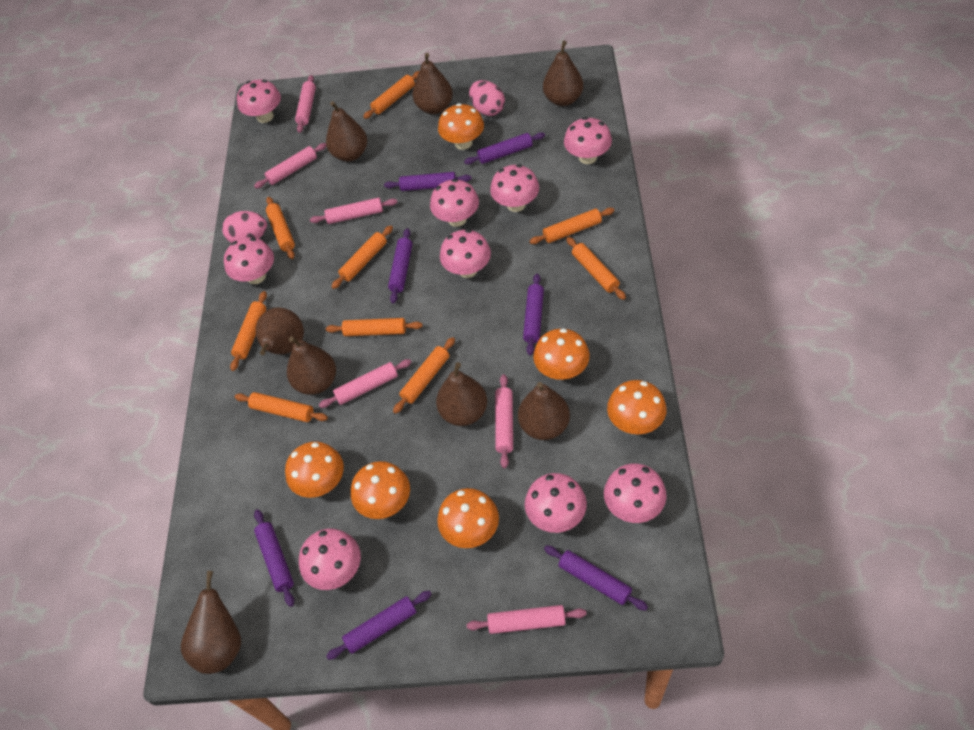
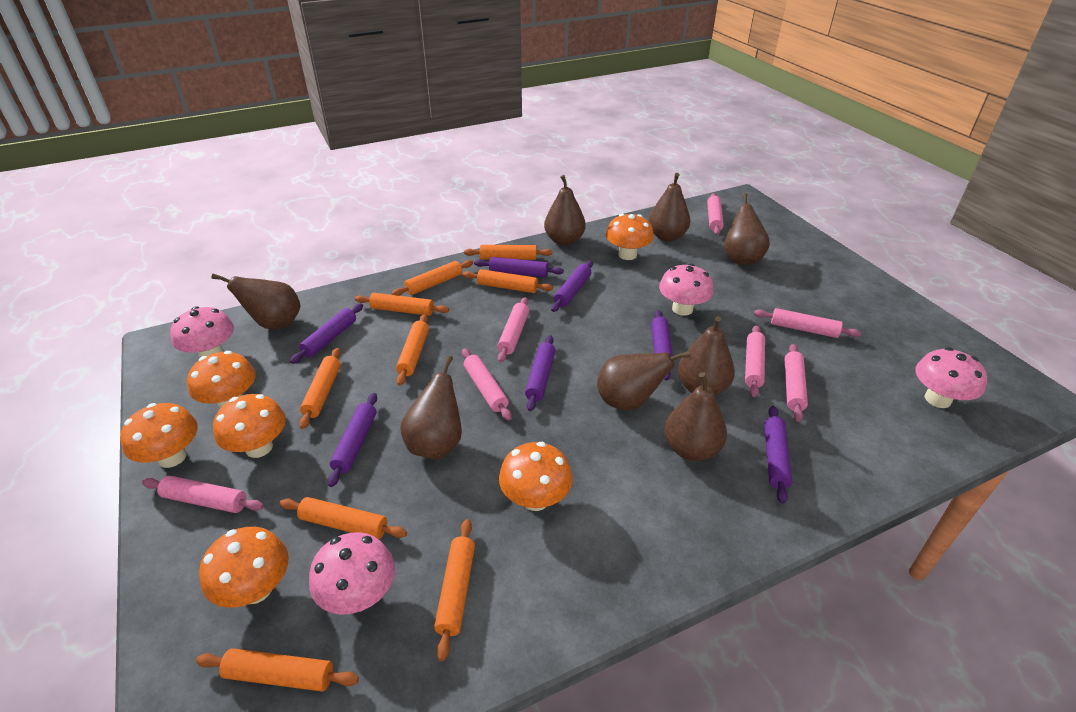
pink egg: 2 -> 0
pink mushroom: 9 -> 4
pink rolling pin: 6 -> 7

